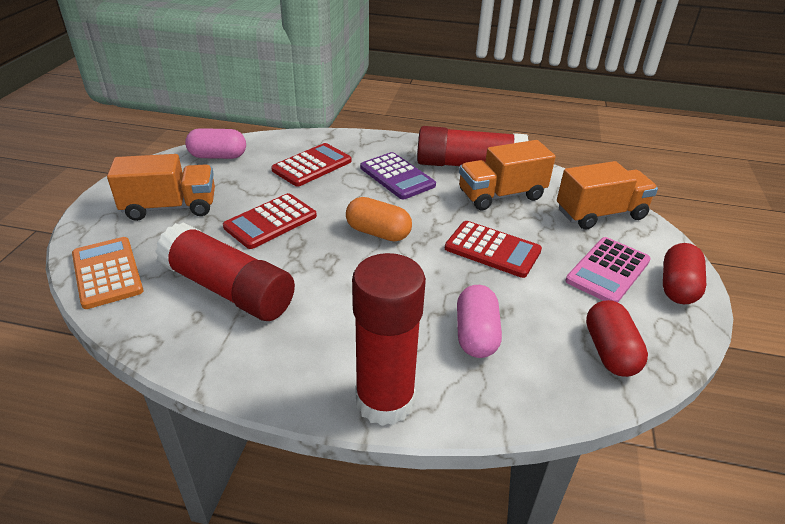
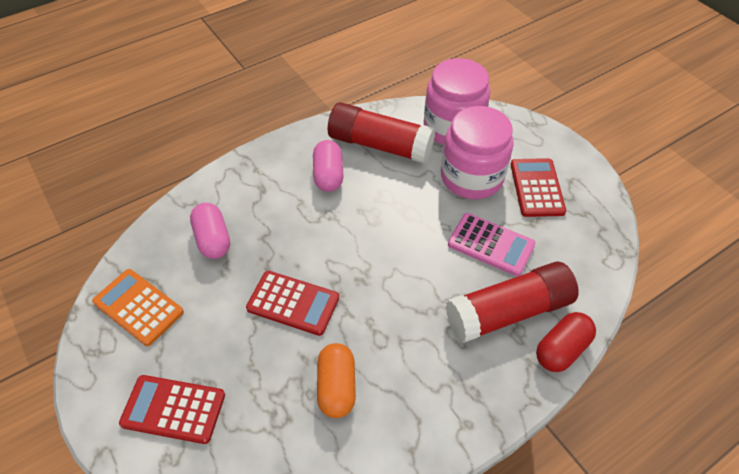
orange truck: 3 -> 0
pink jar: 0 -> 2
purple calculator: 1 -> 0
red capsule: 2 -> 1
red glue stick: 3 -> 2

